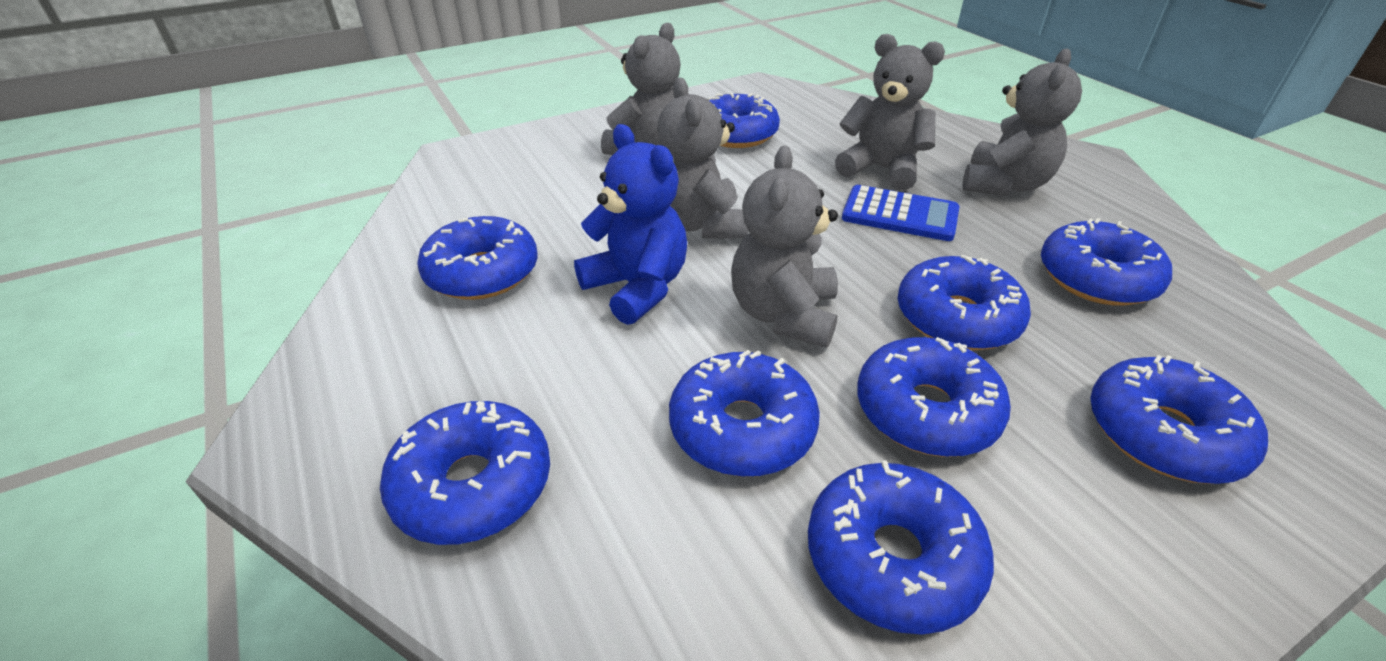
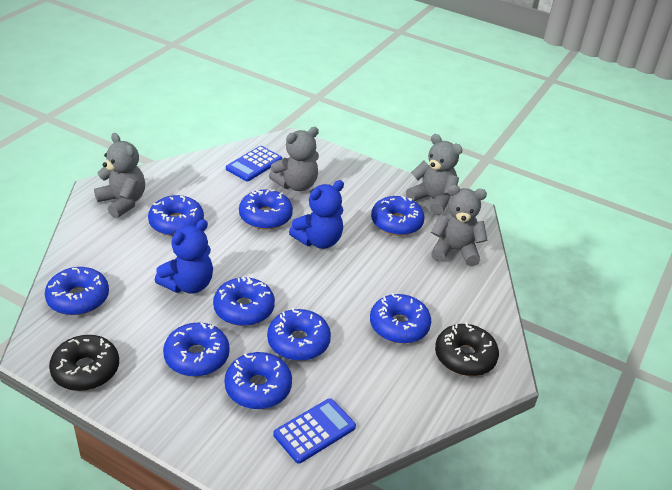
black donut: 0 -> 2
blue calculator: 1 -> 2
blue teddy bear: 1 -> 2
grey teddy bear: 5 -> 4

